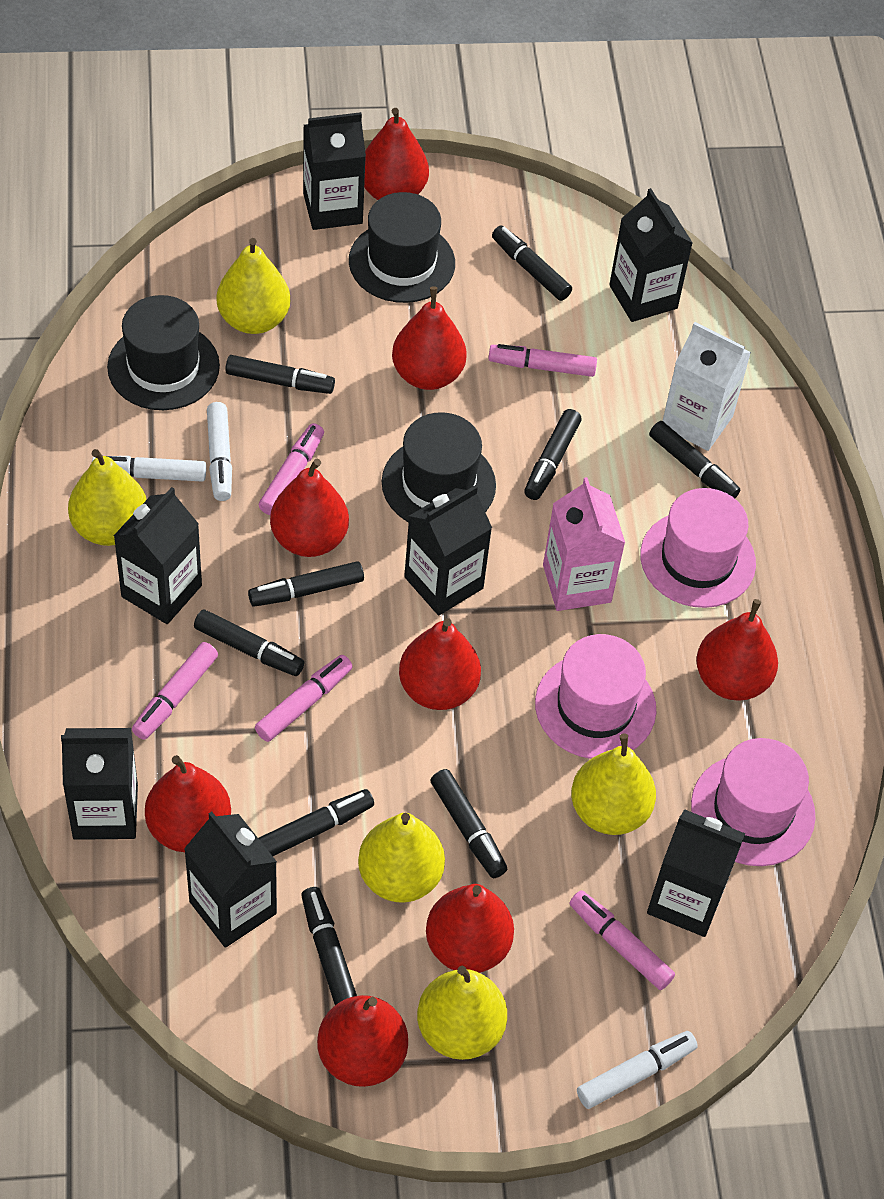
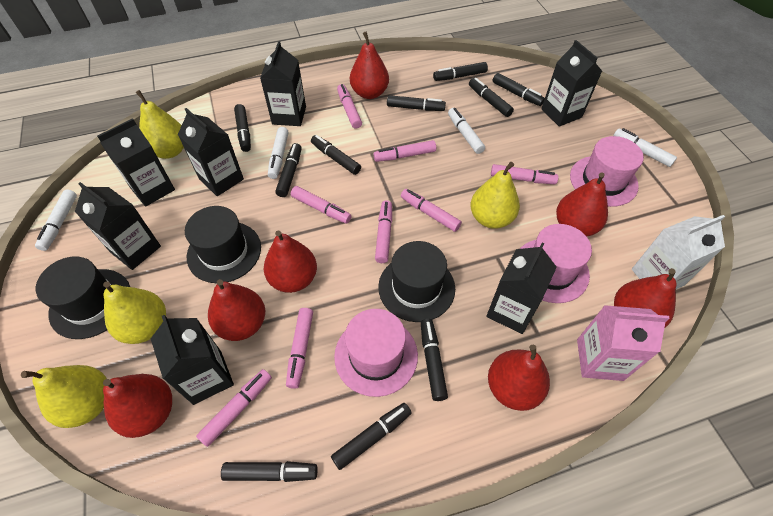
black marker: 9 -> 10
pink marker: 5 -> 8
red pear: 8 -> 7
white marker: 3 -> 4
yellow pear: 5 -> 4

